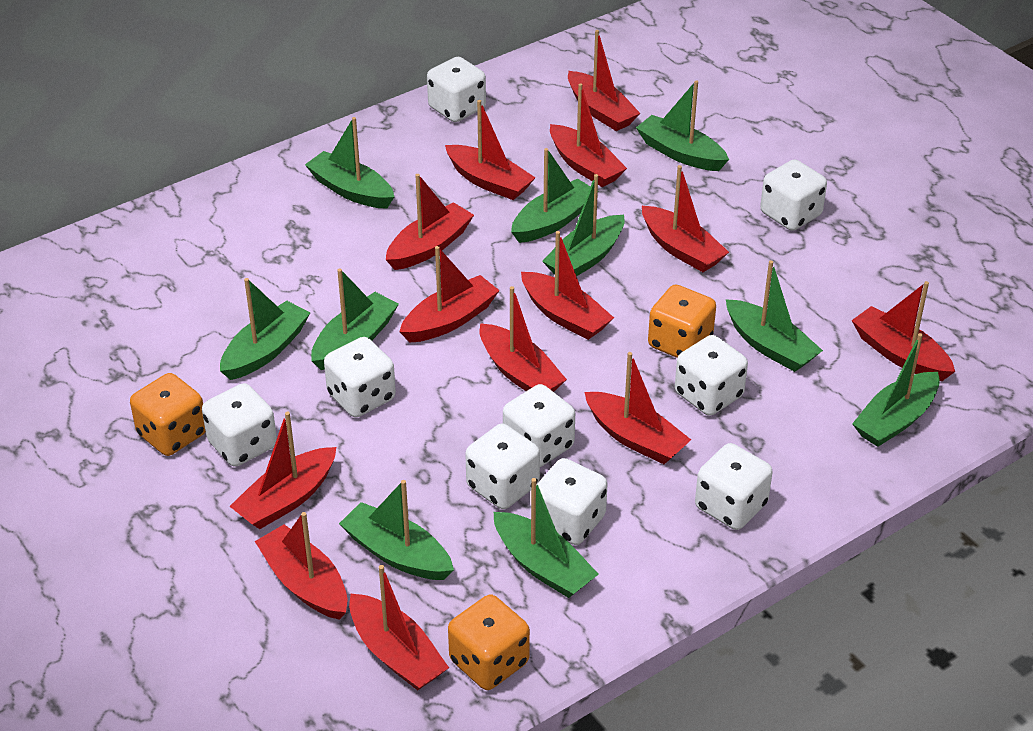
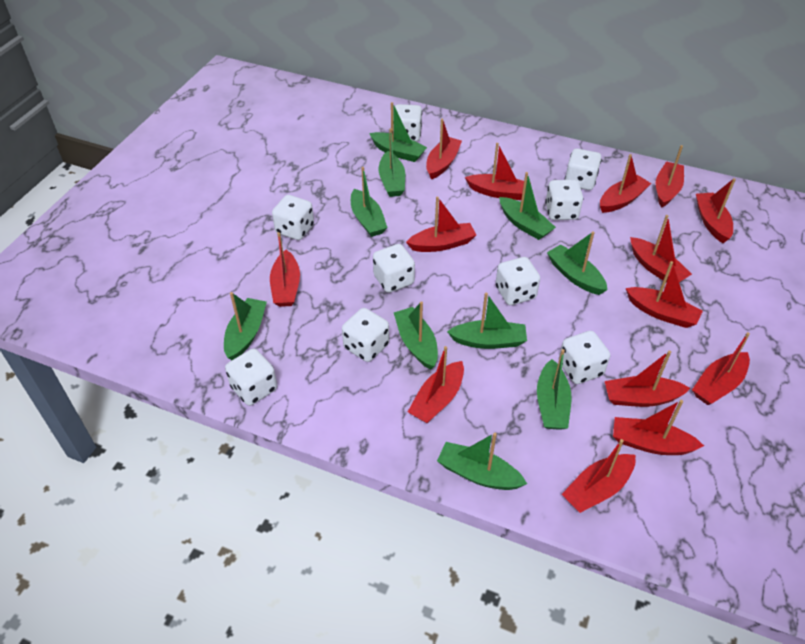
orange dice: 3 -> 0
red boat: 13 -> 14

